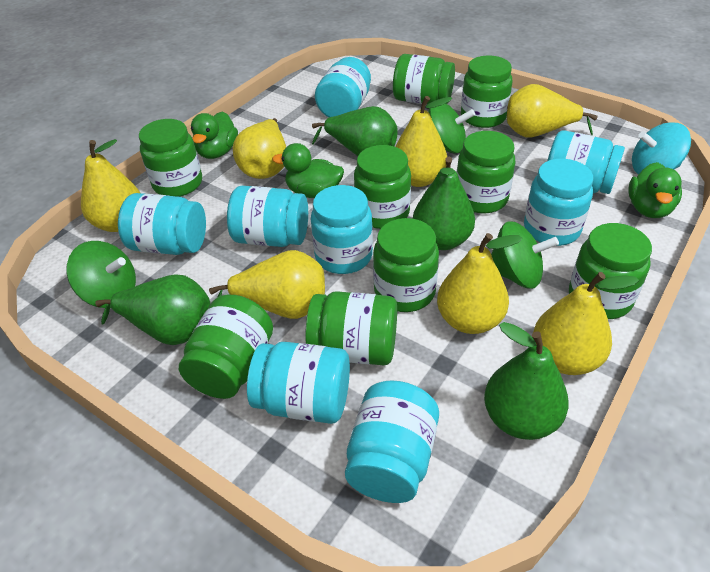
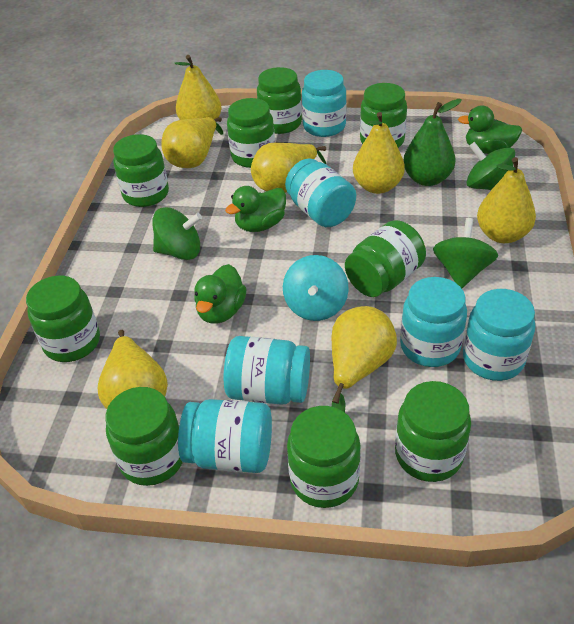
green pear: 4 -> 1
turquoise jar: 8 -> 6

